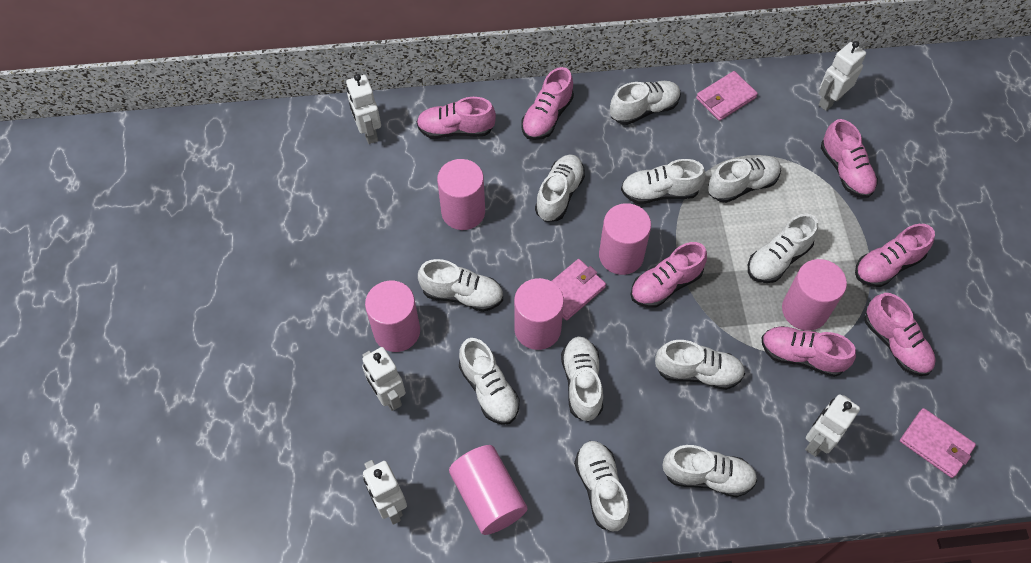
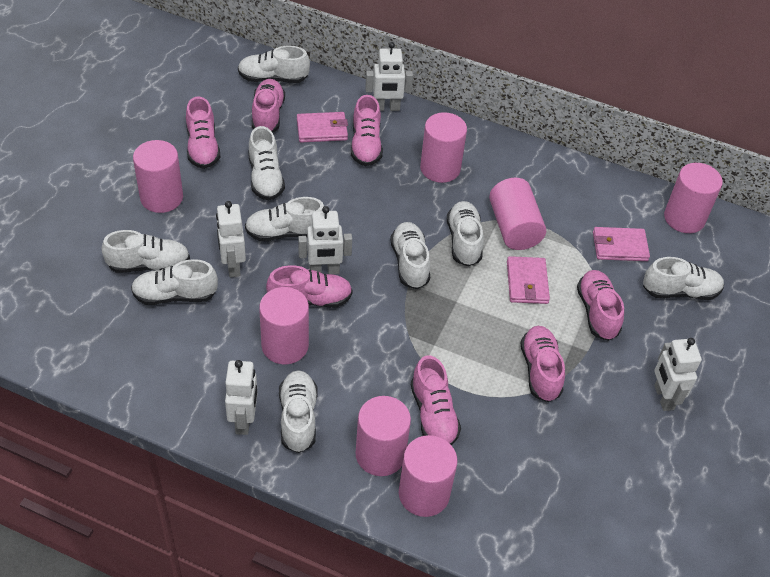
pink cylinder: 6 -> 7
white shoe: 11 -> 9

